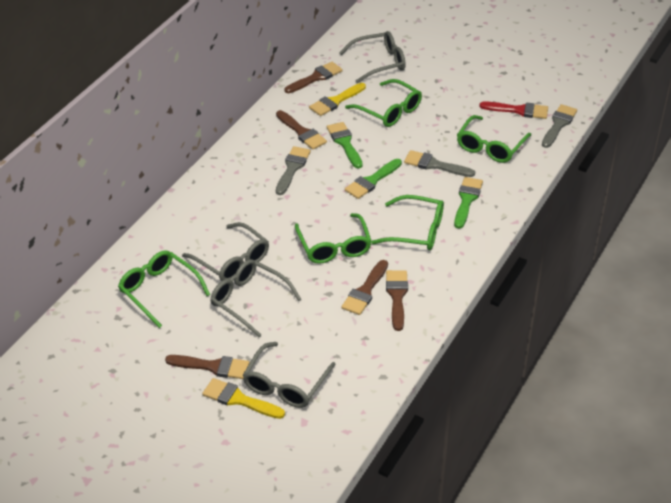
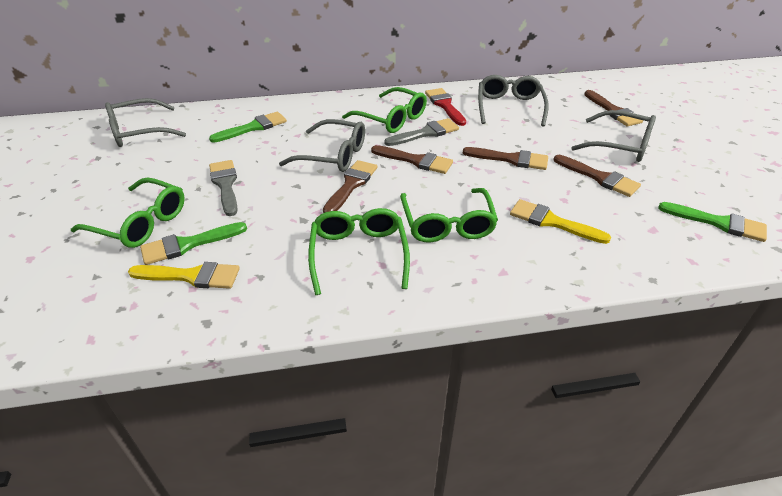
green glasses: 5 -> 4
grey brush: 3 -> 2

